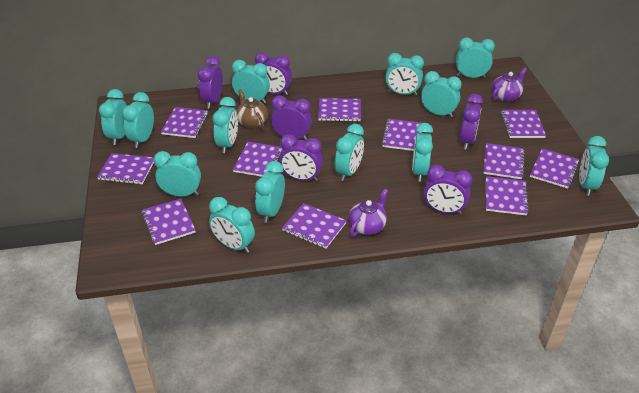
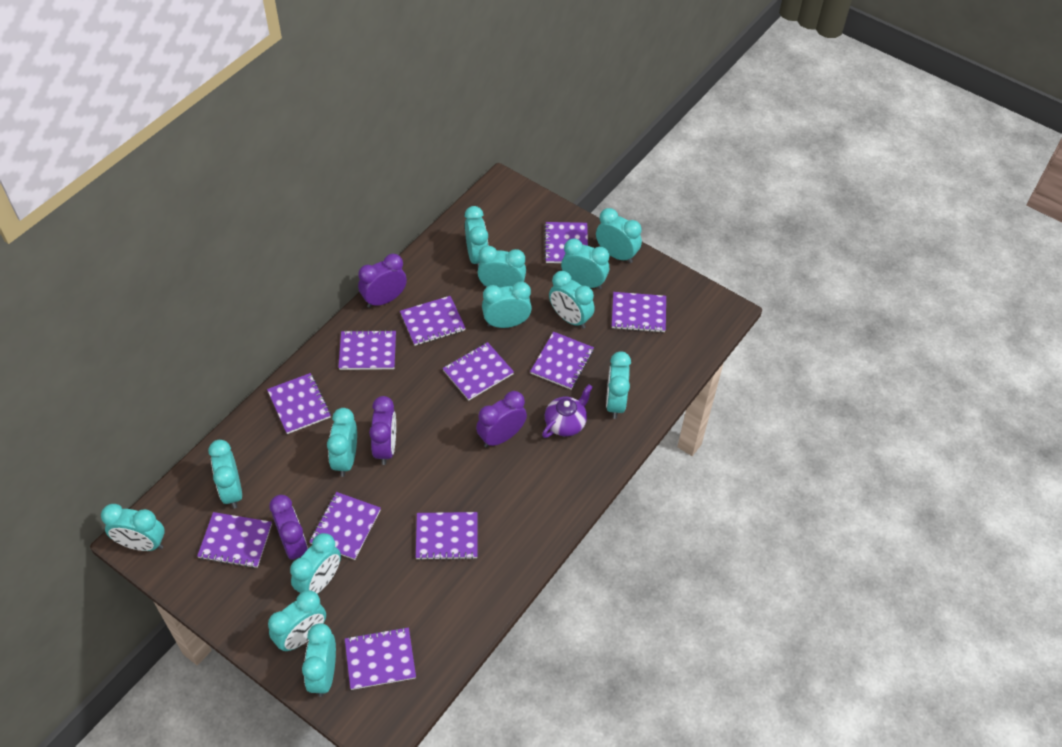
brown teapot: 1 -> 0
purple clock: 6 -> 4
purple teapot: 2 -> 1

